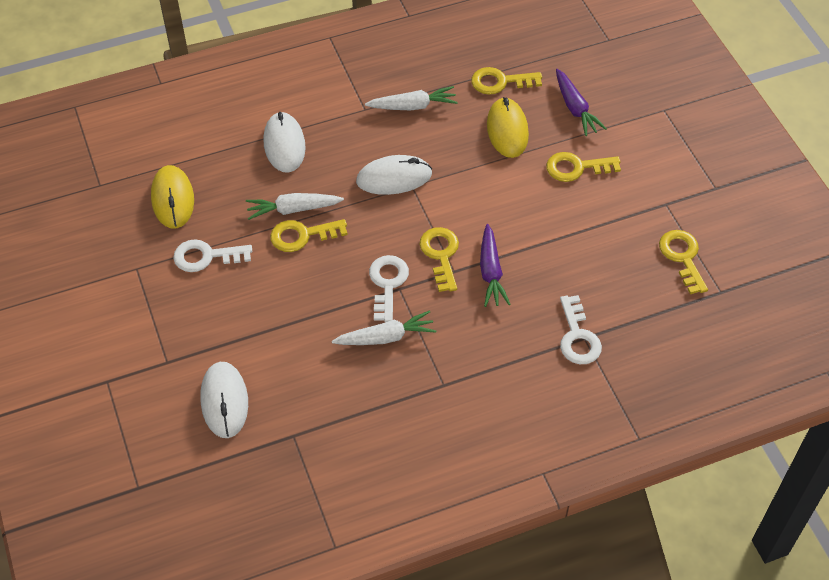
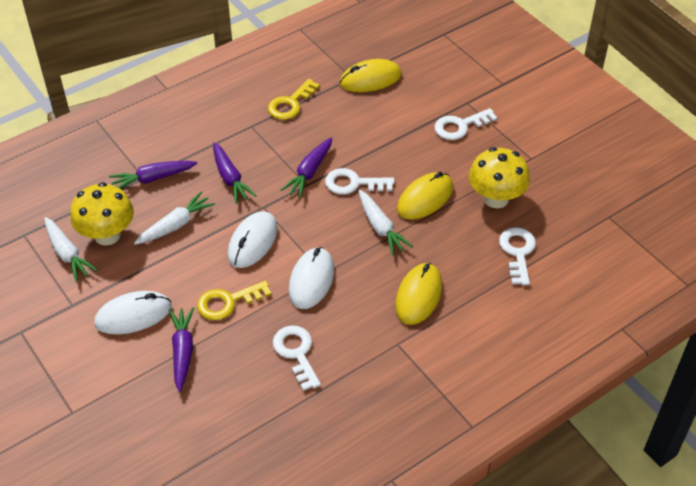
purple carrot: 2 -> 4
white key: 3 -> 4
yellow key: 5 -> 2
yellow mouse: 2 -> 3
yellow mushroom: 0 -> 2

